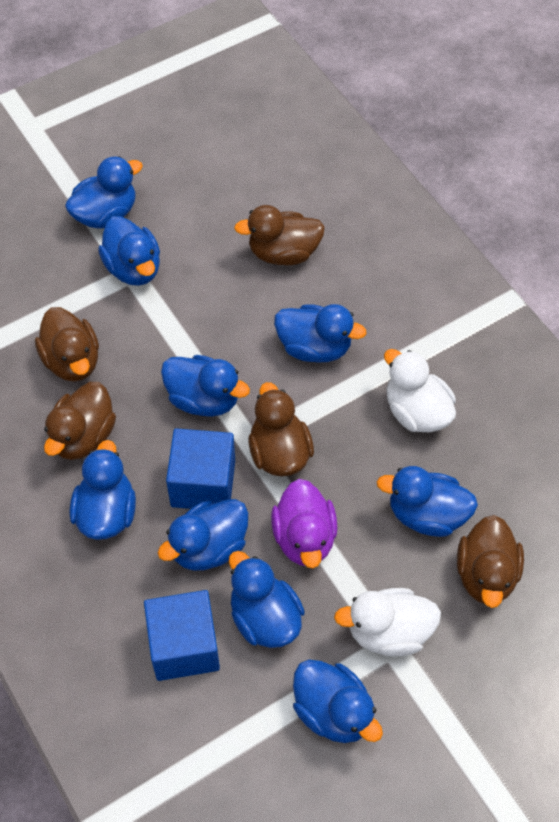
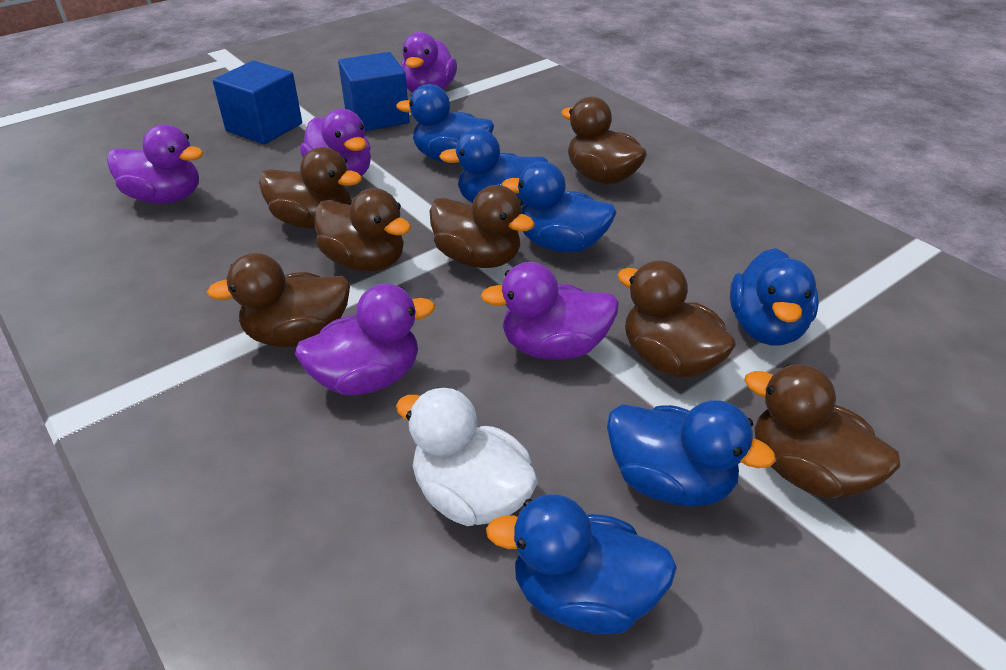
blue duck: 9 -> 6
brown duck: 5 -> 7
purple duck: 1 -> 5
white duck: 2 -> 1

